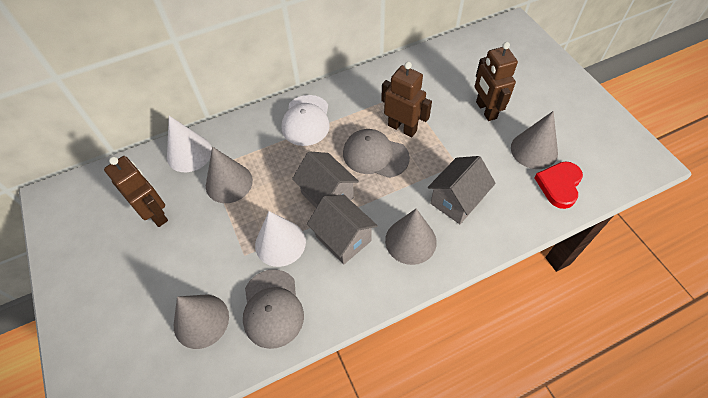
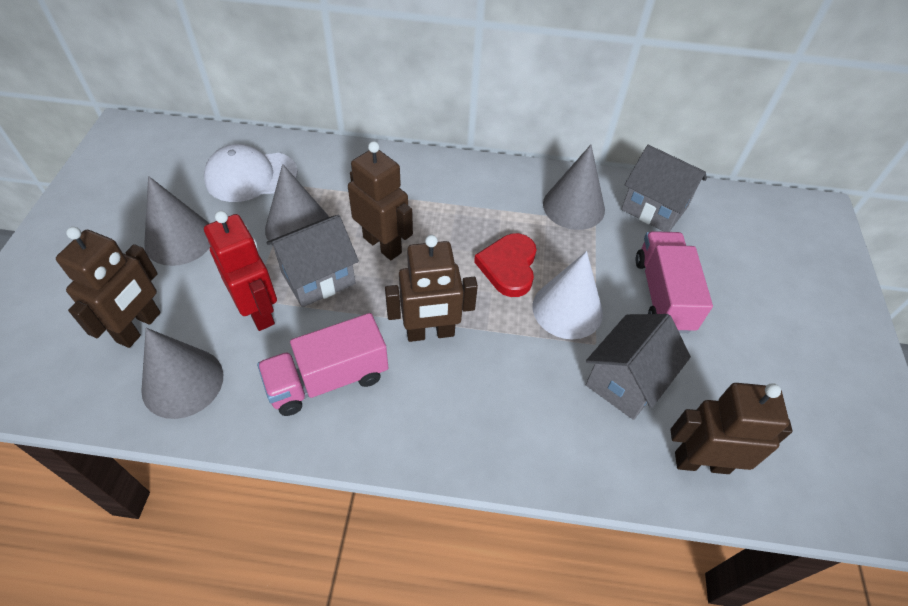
brown robot: 3 -> 4
grey cap: 2 -> 0
pink truck: 0 -> 2
red robot: 0 -> 1
white cone: 2 -> 1

